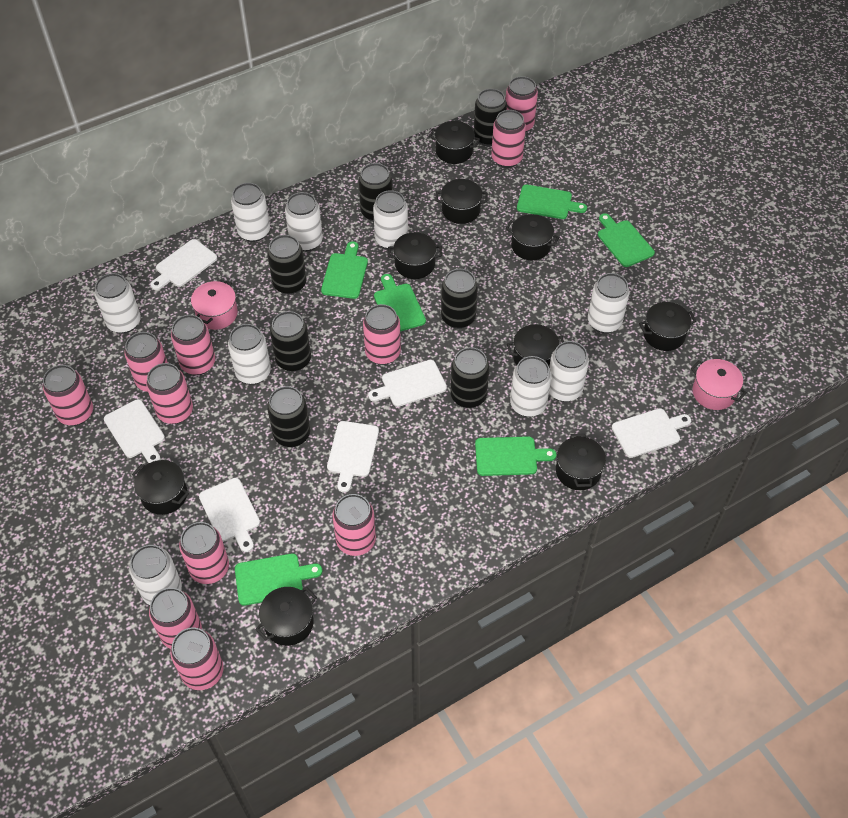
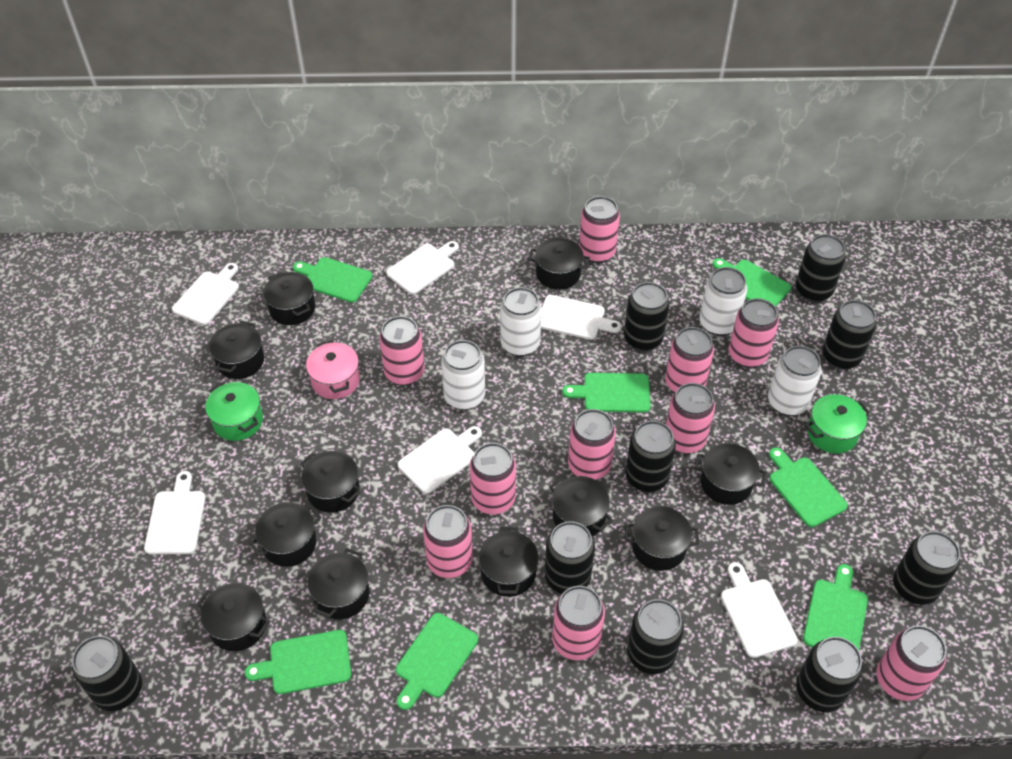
black can: 7 -> 9
black pot: 9 -> 11
green cutting board: 6 -> 7
green pot: 0 -> 2
pink can: 11 -> 10
pink pot: 2 -> 1
white can: 9 -> 4

